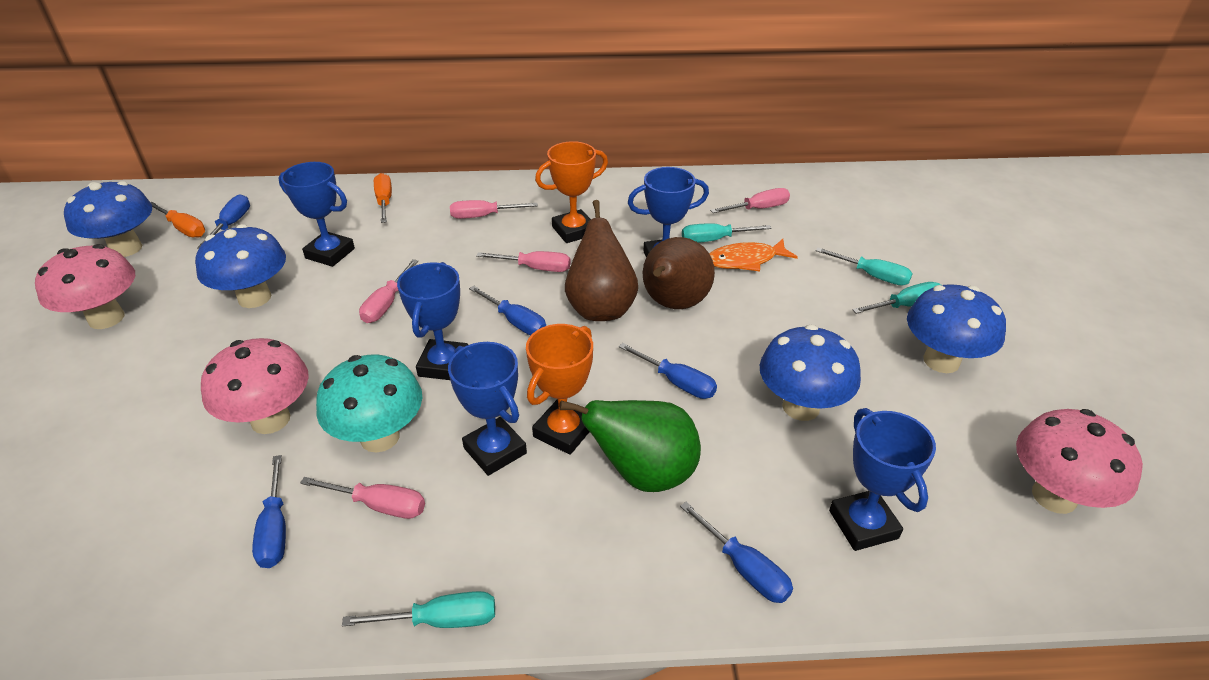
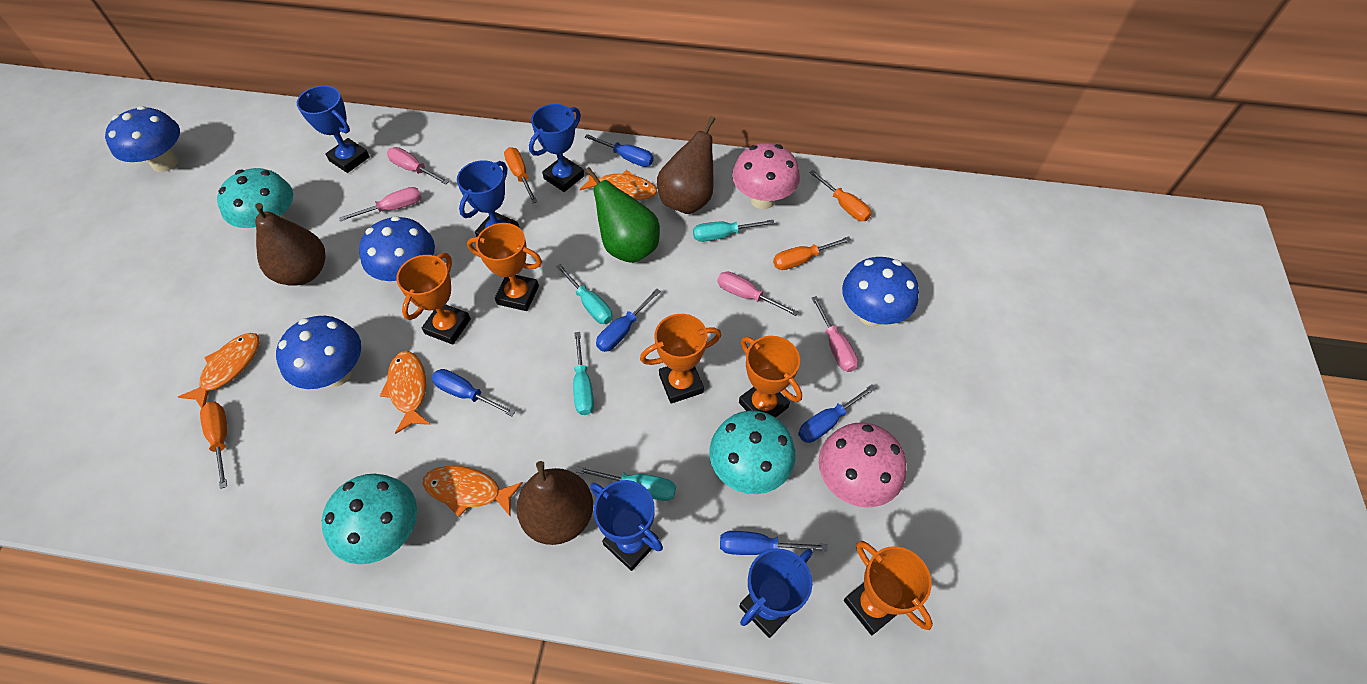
brown pear: 2 -> 3
orange fish: 1 -> 4
orange screwdriver: 2 -> 4
orange trophy: 2 -> 5
pink mushroom: 3 -> 2
pink screwdriver: 5 -> 4
turquoise mushroom: 1 -> 3

